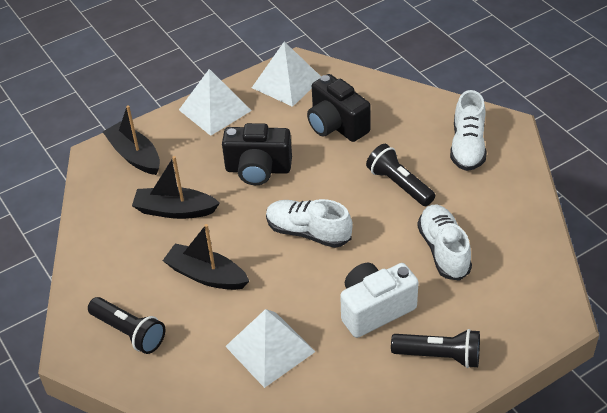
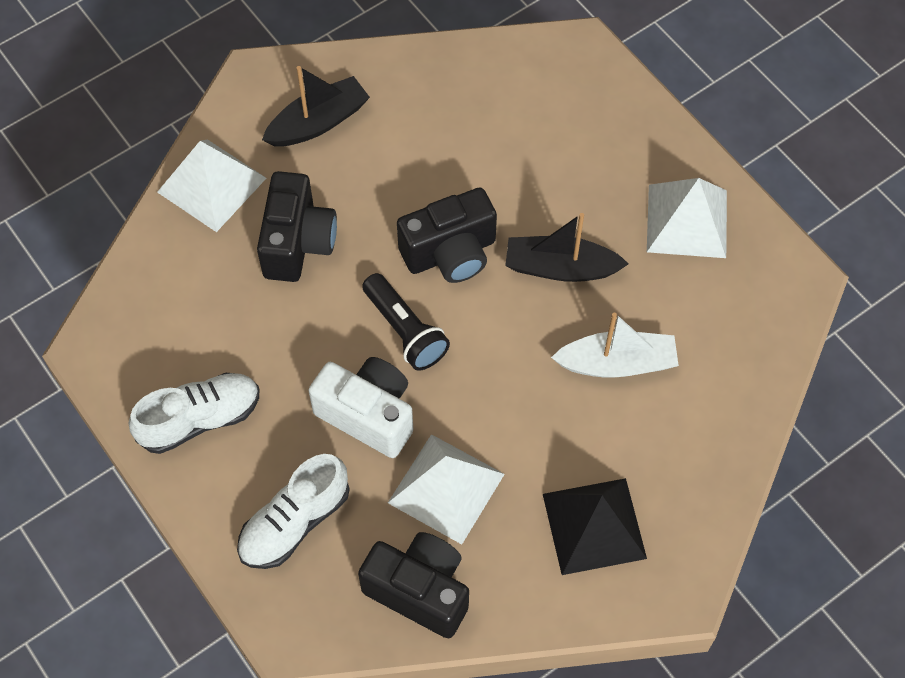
black boat: 3 -> 2
black camera: 2 -> 3
black flashlight: 3 -> 1
black pyramid: 0 -> 1
white boat: 0 -> 1
white shoe: 3 -> 2

